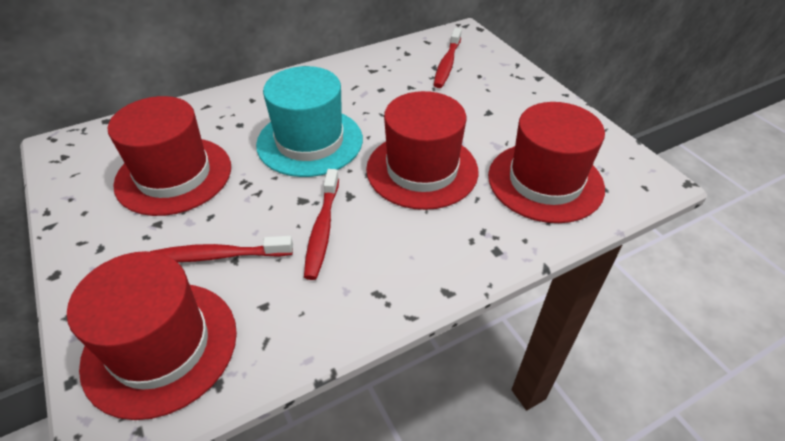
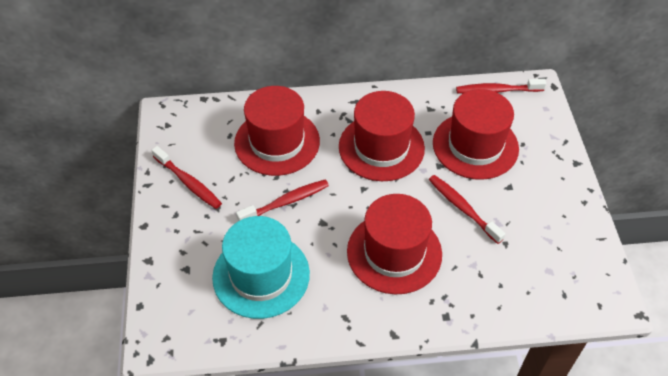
red toothbrush: 3 -> 4

